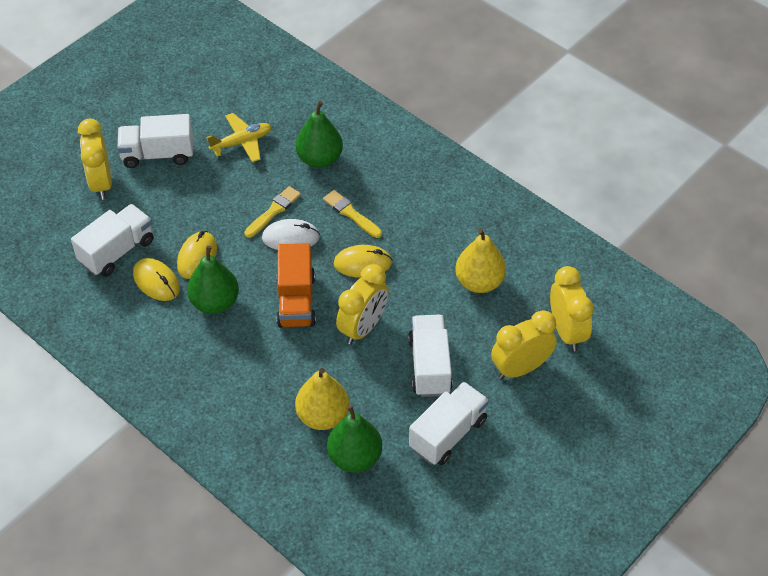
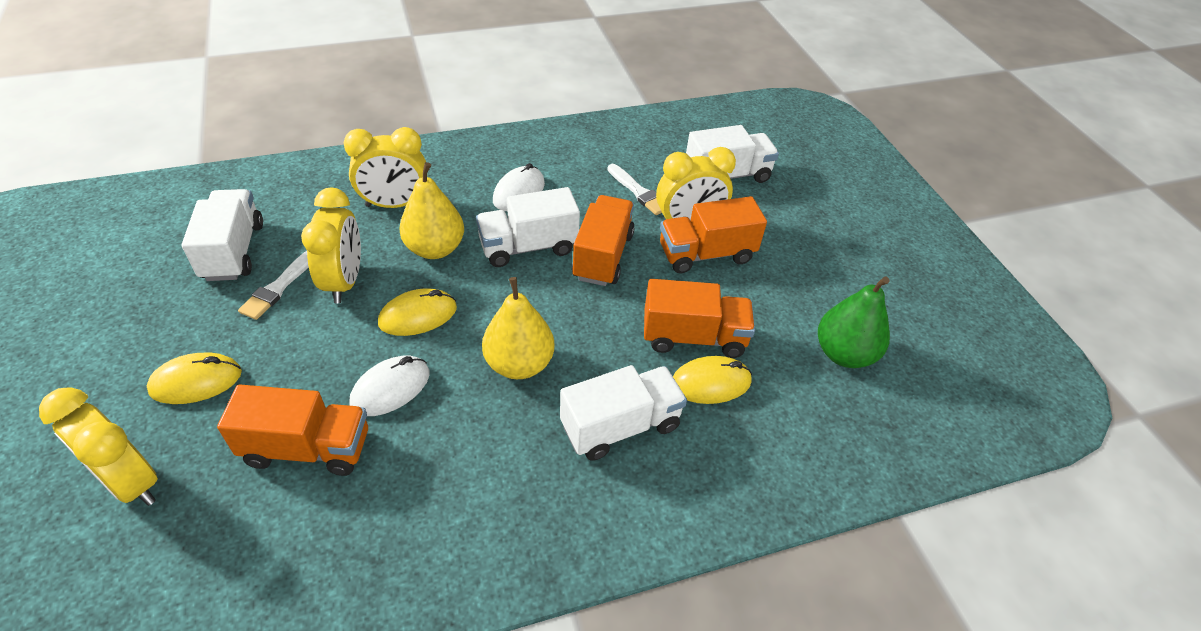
green pear: 3 -> 1
orange truck: 1 -> 4
white brush: 0 -> 2
white mouse: 1 -> 2
yellow brush: 2 -> 0
yellow plane: 1 -> 0

